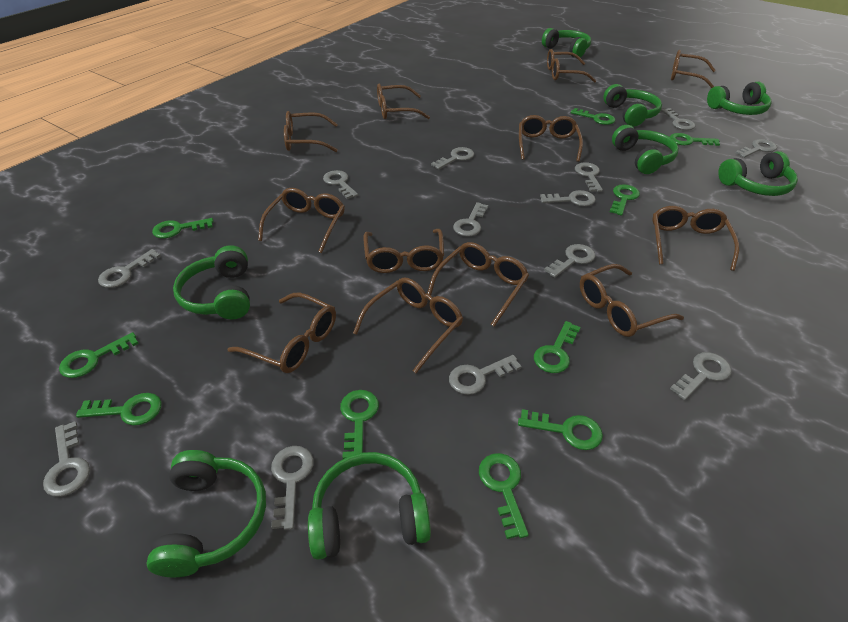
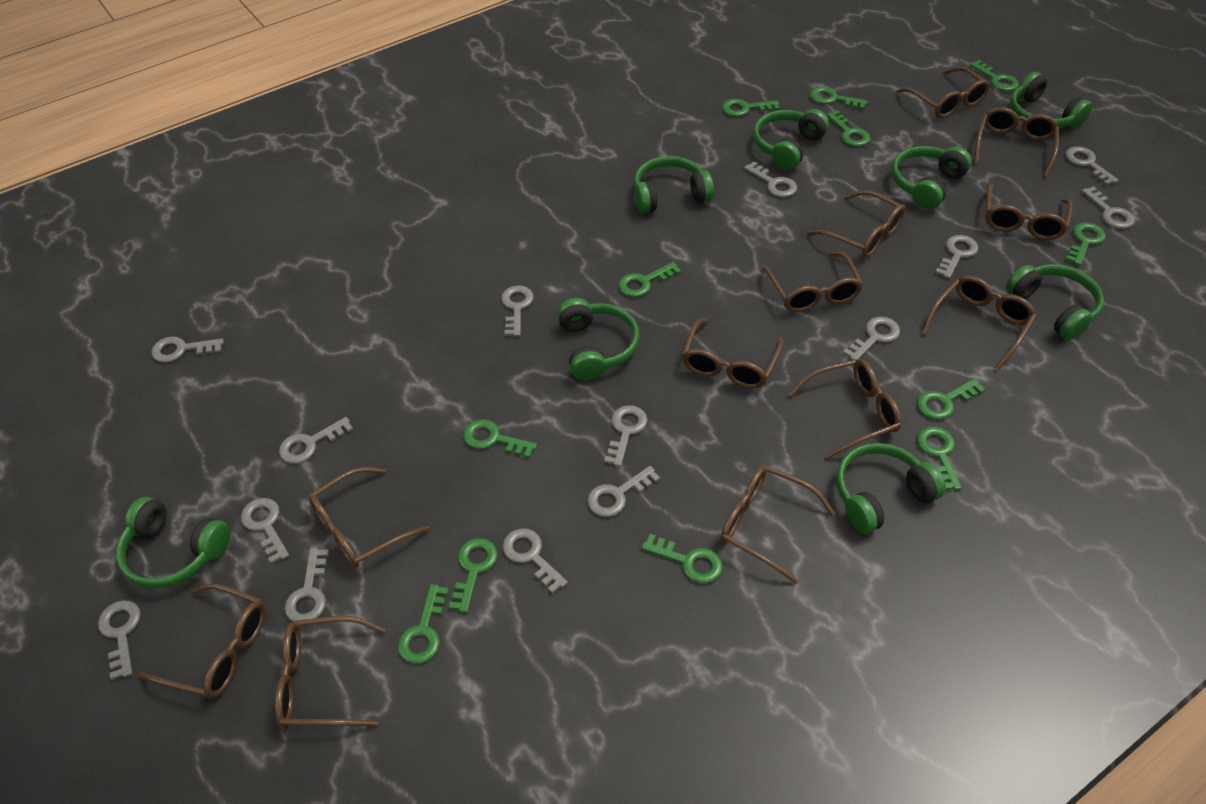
green key: 10 -> 12
grey key: 13 -> 14

